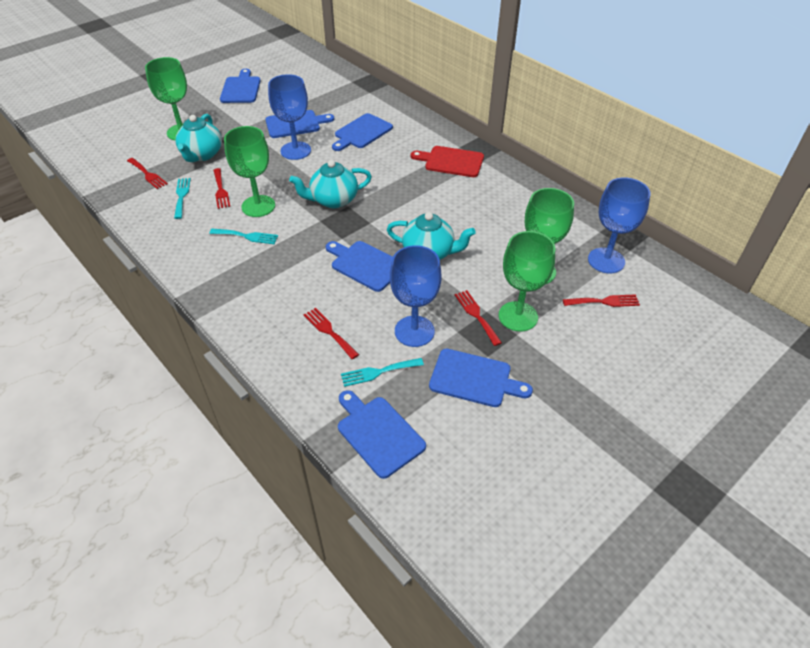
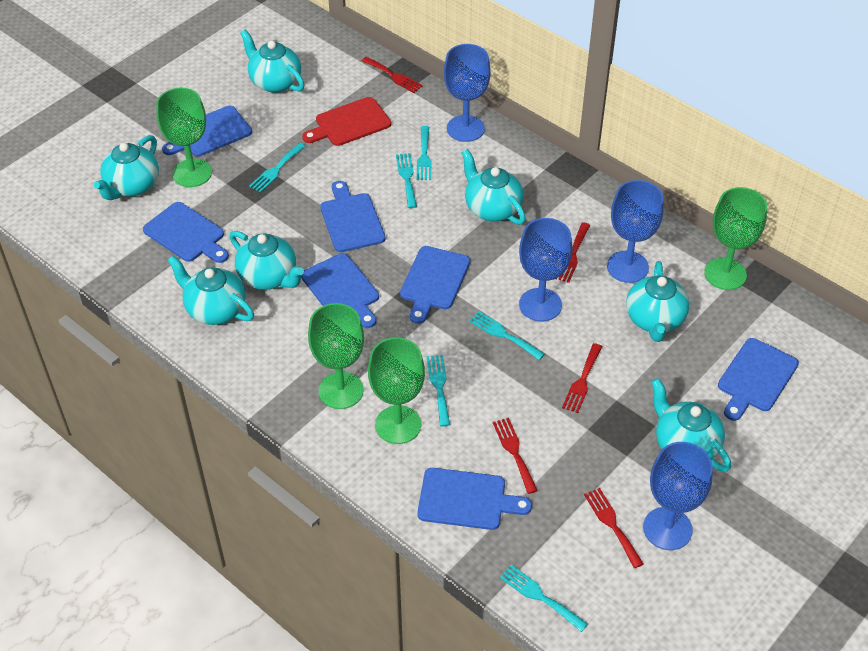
blue cutting board: 6 -> 7
blue goblet: 3 -> 4
turquoise fork: 3 -> 6
turquoise teapot: 3 -> 7

